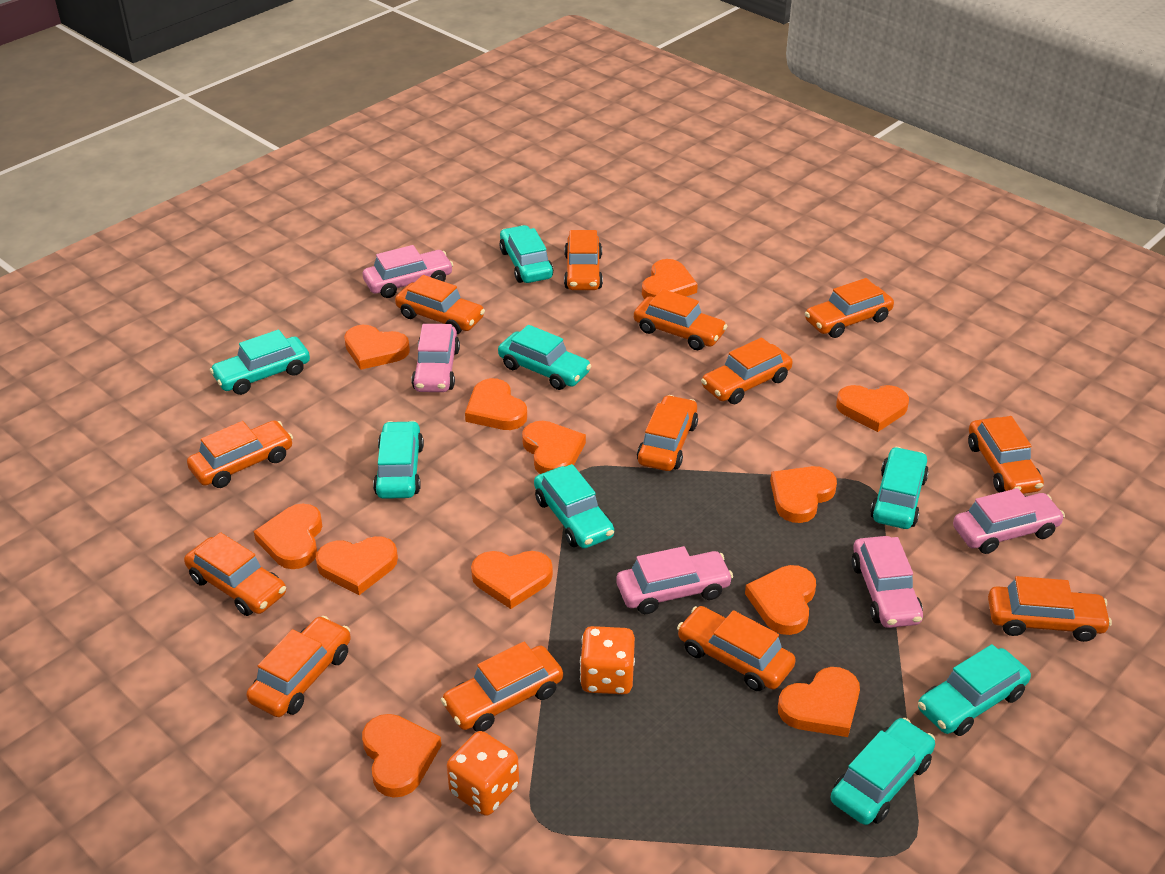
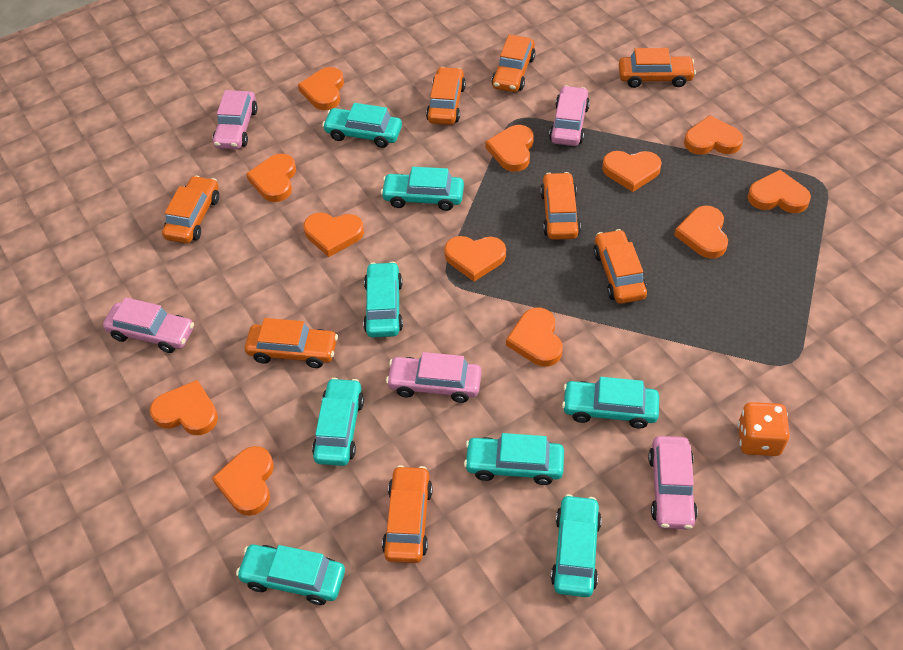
orange car: 13 -> 8
orange dice: 2 -> 1

